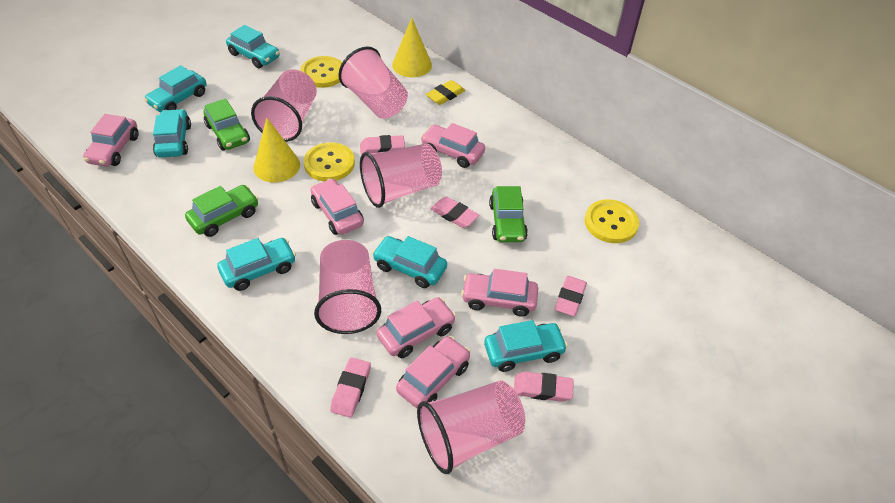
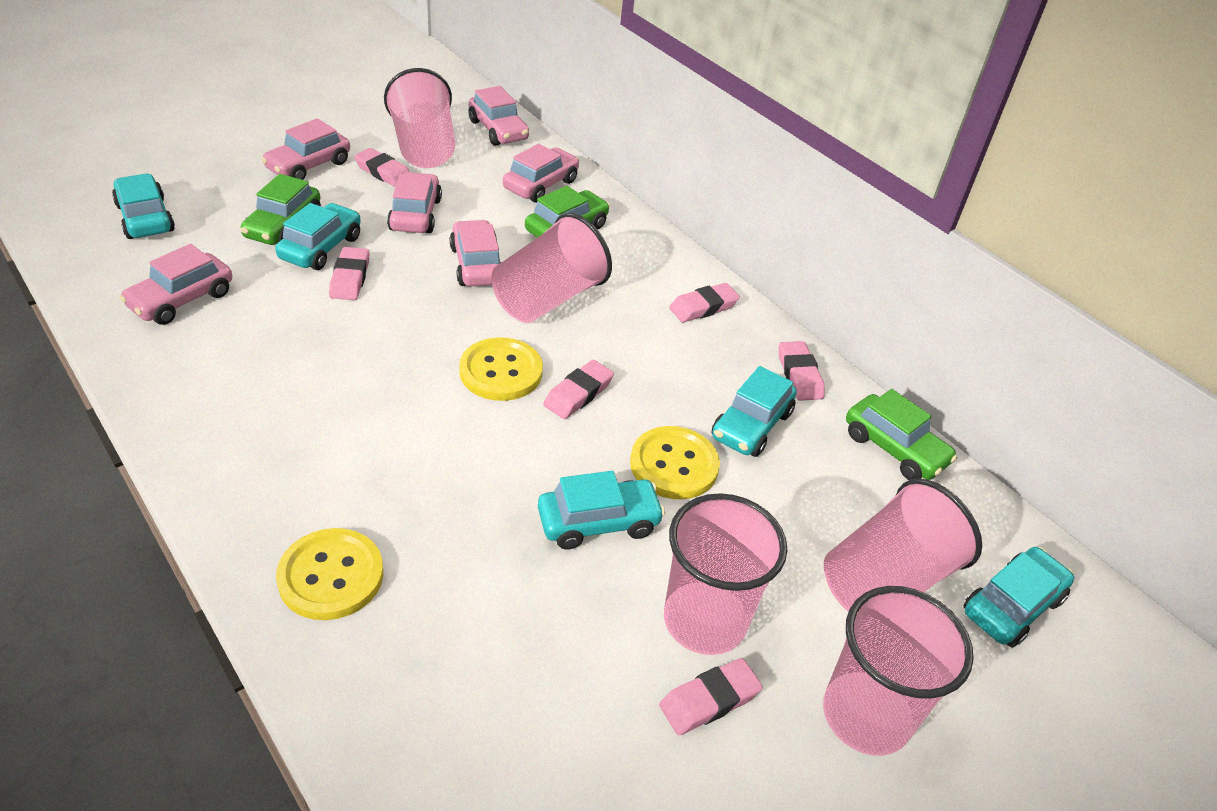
pink eraser: 5 -> 6
turquoise car: 6 -> 5
yellow cone: 2 -> 0
yellow eraser: 1 -> 0

